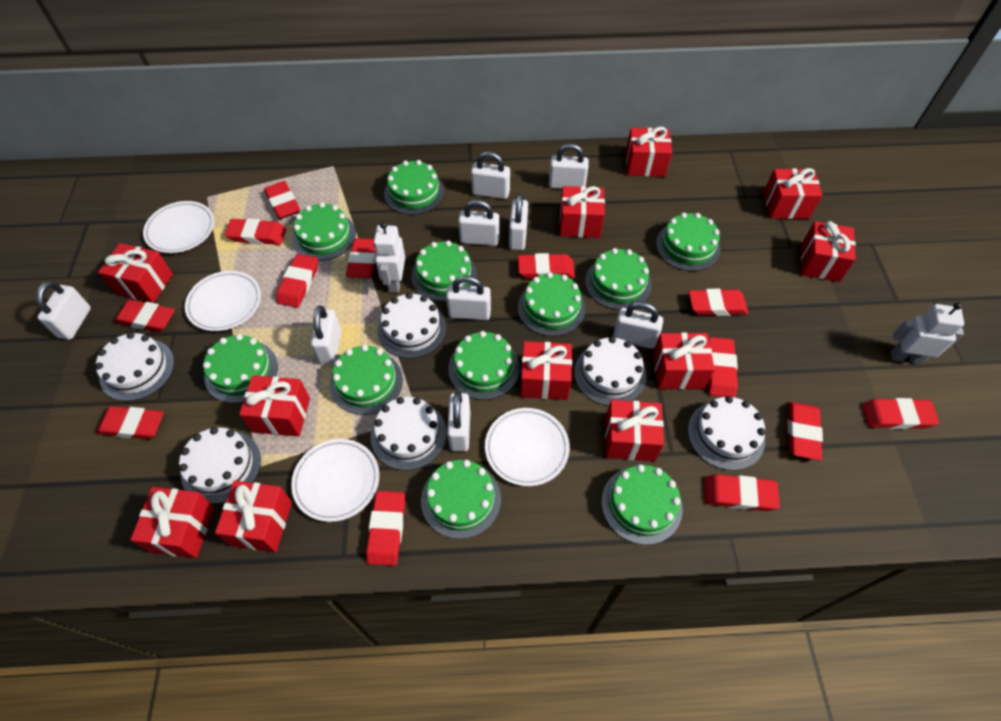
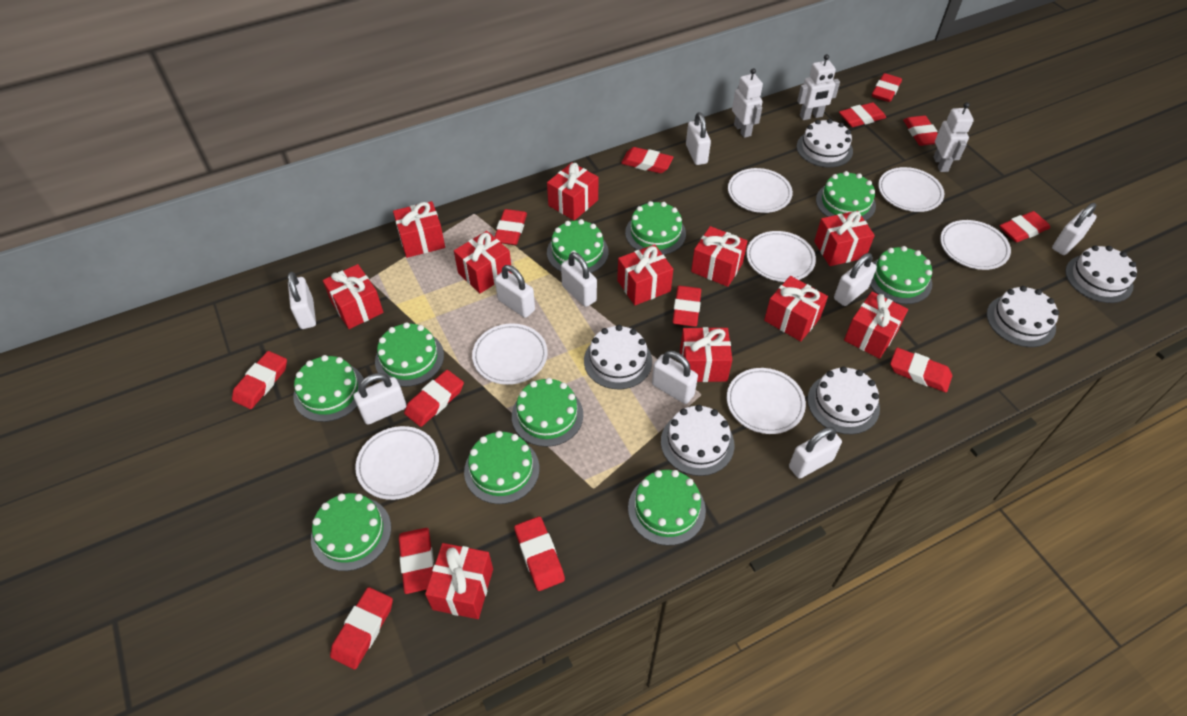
green cake: 11 -> 10
white plate: 4 -> 7
white robot: 2 -> 3

